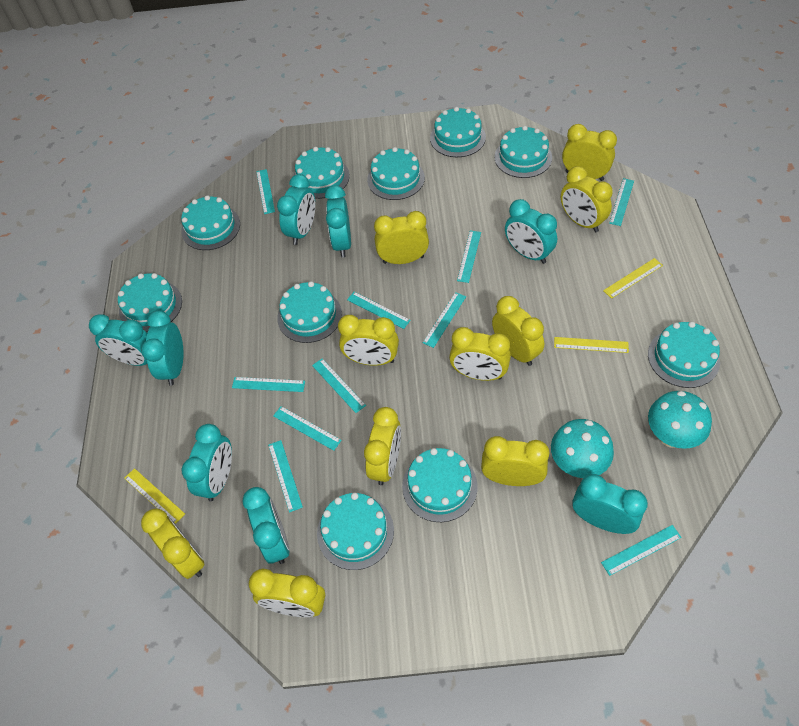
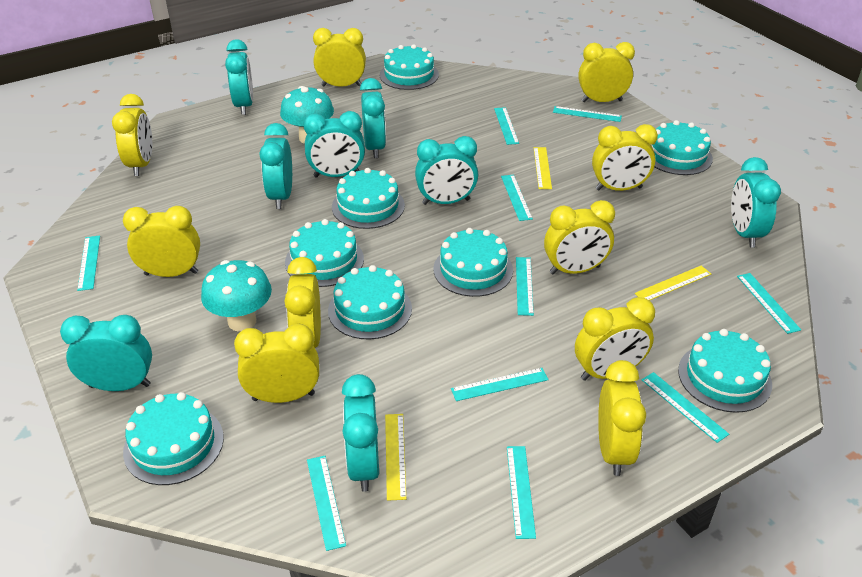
turquoise cake: 10 -> 8

